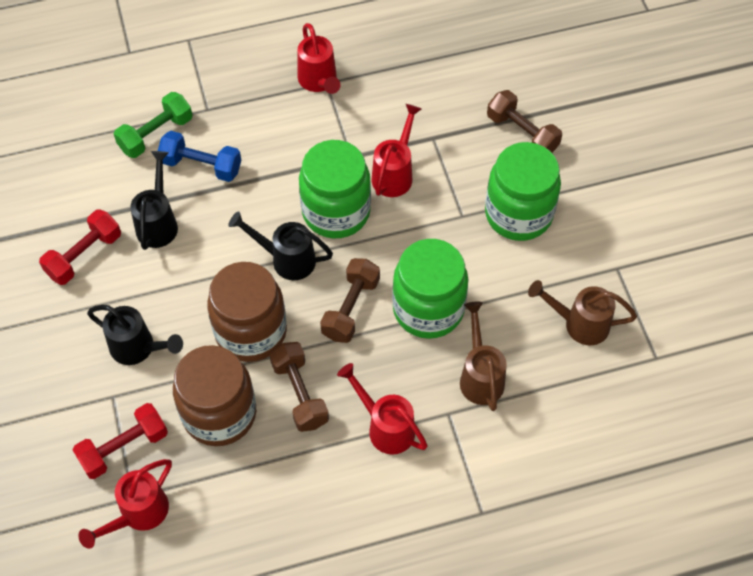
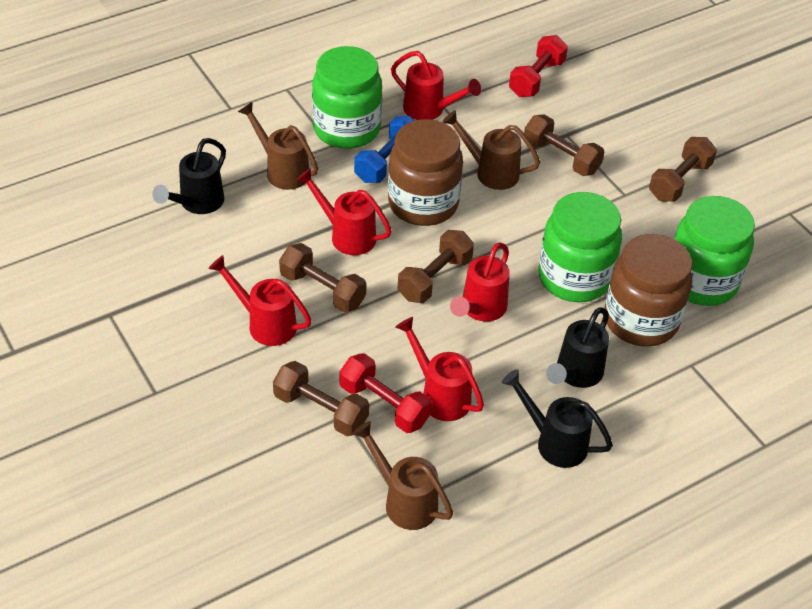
brown dumbbell: 3 -> 5
brown watering can: 2 -> 3
green dumbbell: 1 -> 0
red watering can: 4 -> 5

